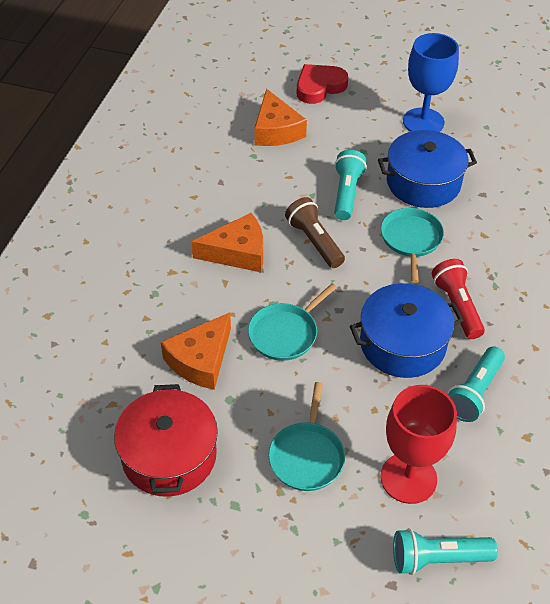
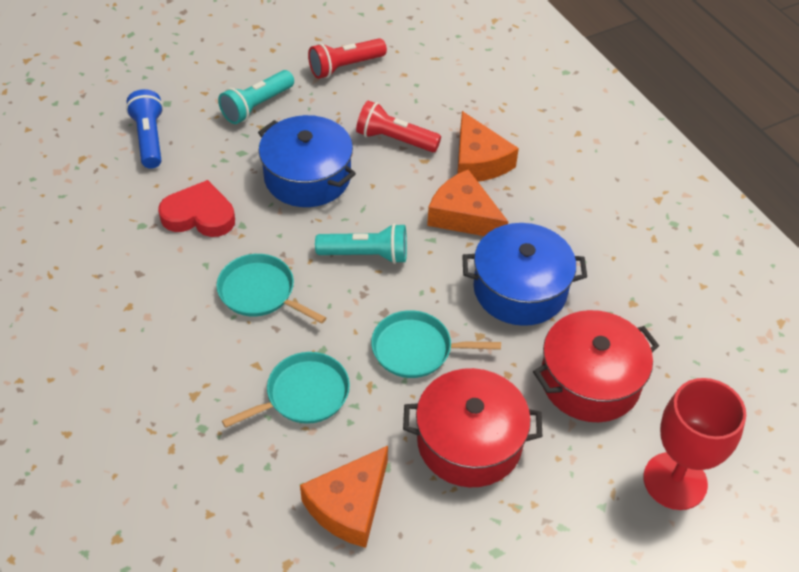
blue flashlight: 0 -> 1
blue goblet: 1 -> 0
brown flashlight: 1 -> 0
red flashlight: 1 -> 2
red pot: 1 -> 2
turquoise flashlight: 3 -> 2

